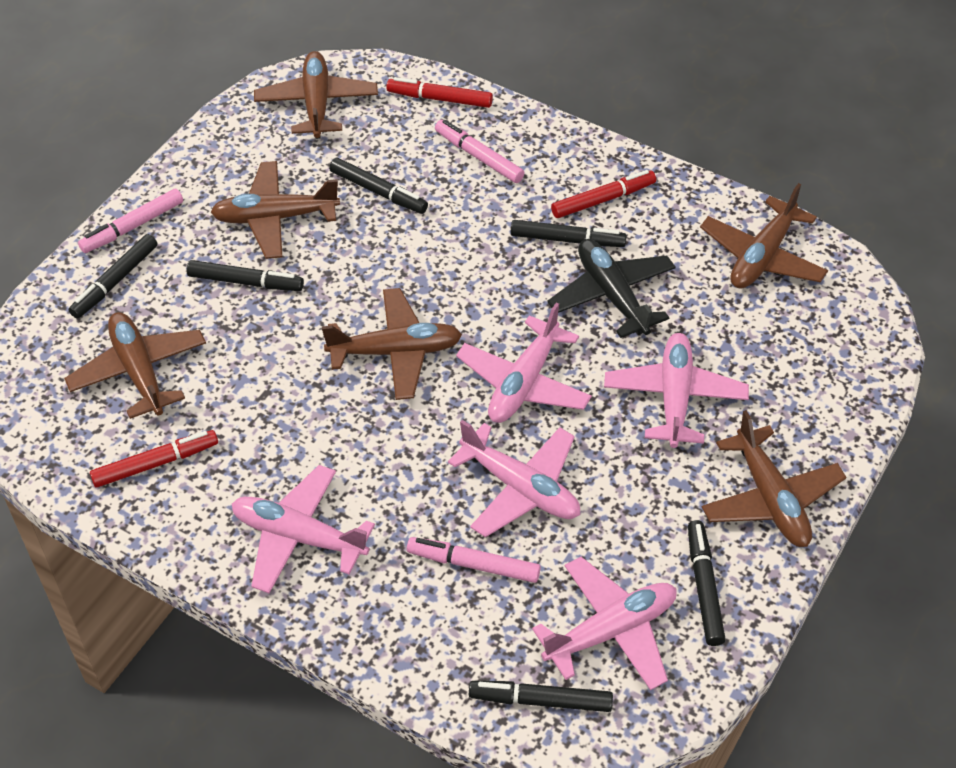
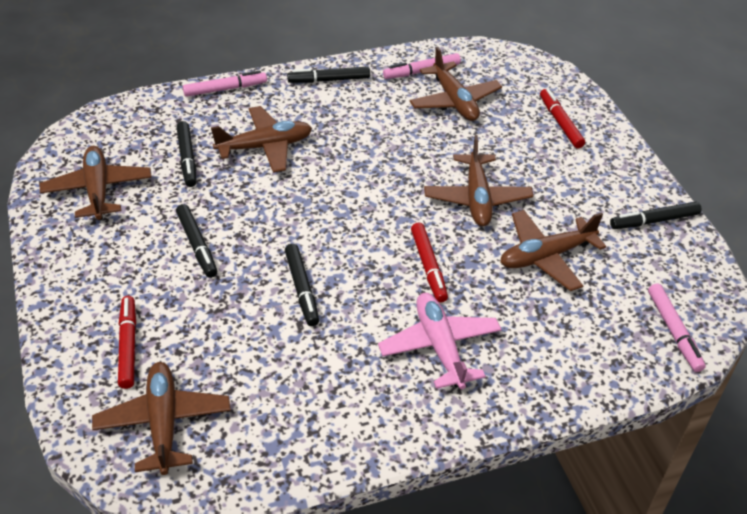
black marker: 6 -> 5
black plane: 1 -> 0
pink plane: 5 -> 1

